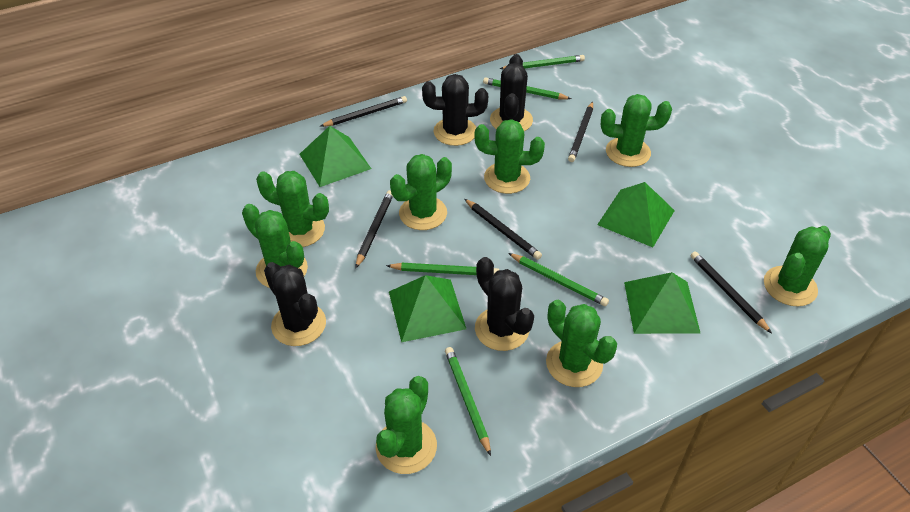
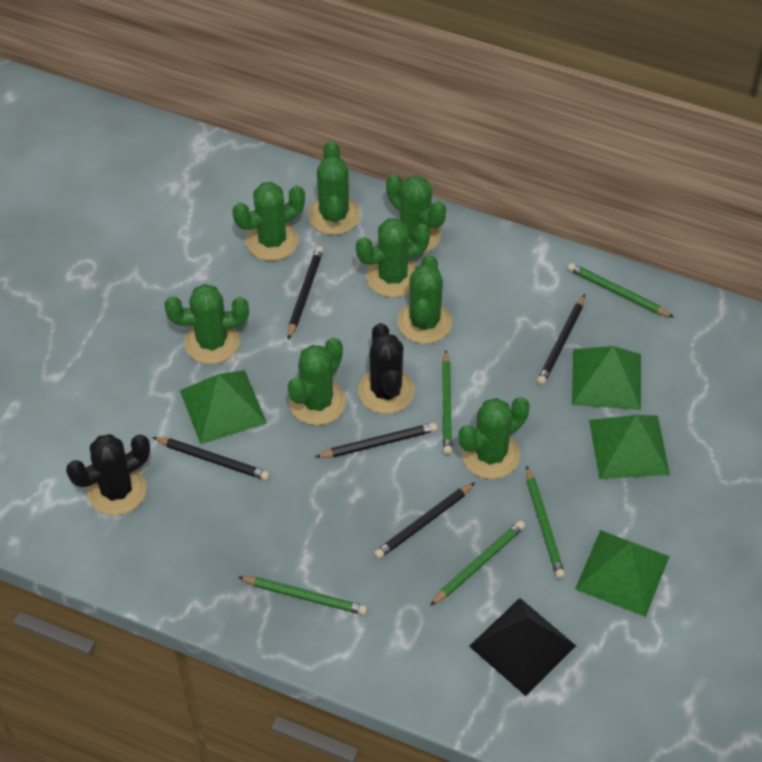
black cactus: 4 -> 2
black pyramid: 0 -> 1

